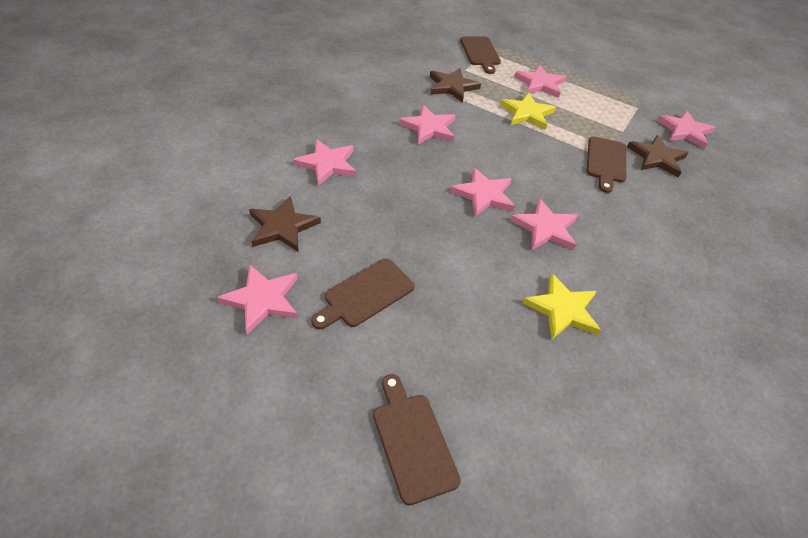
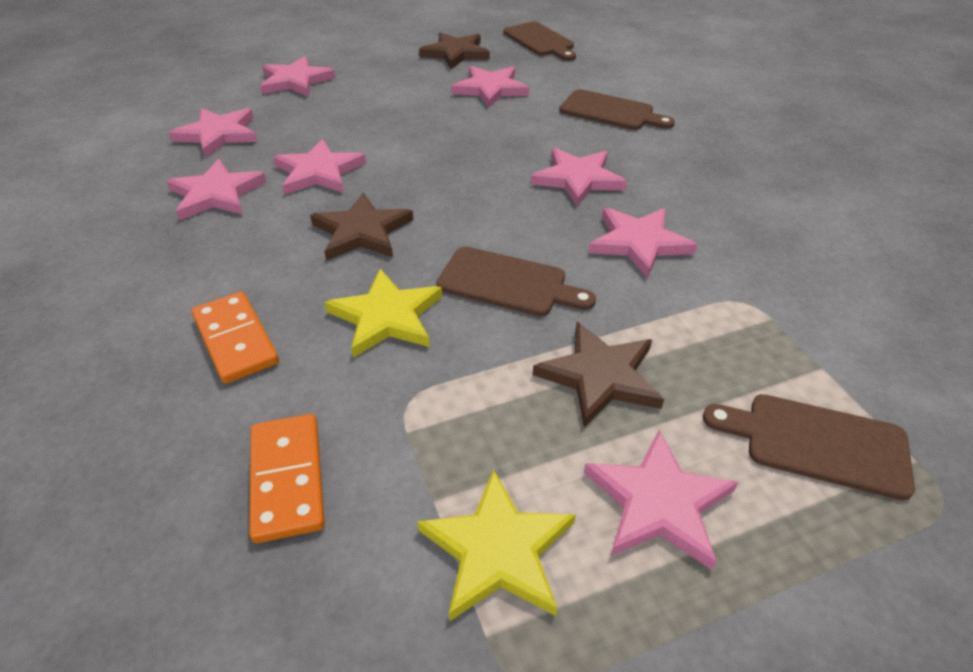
orange domino: 0 -> 2
pink star: 7 -> 8

